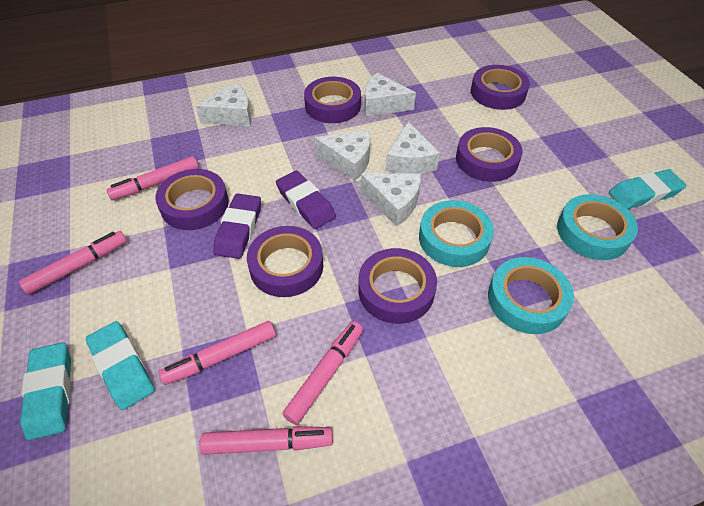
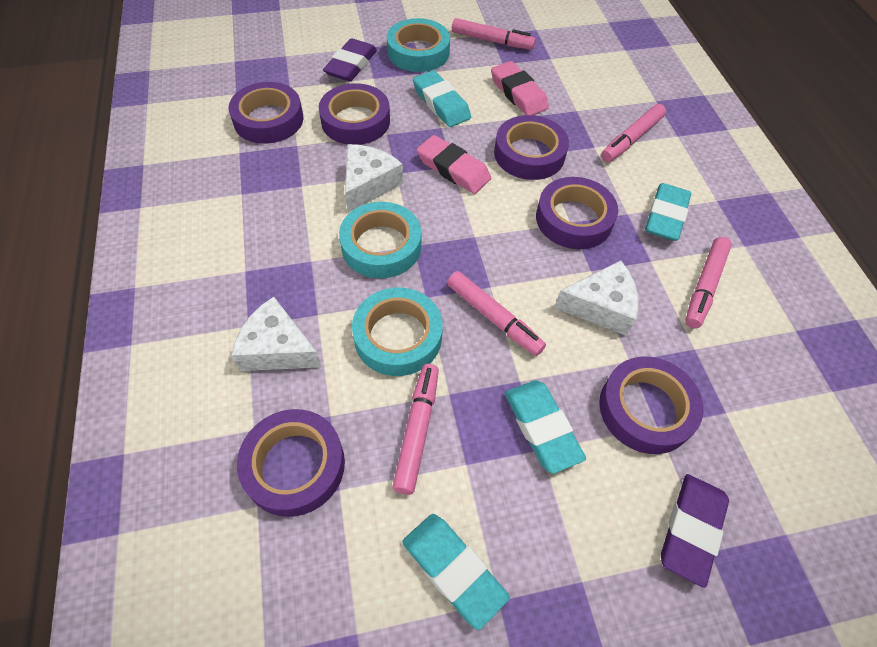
pink eraser: 0 -> 2
turquoise eraser: 3 -> 4
white cheese: 5 -> 3

